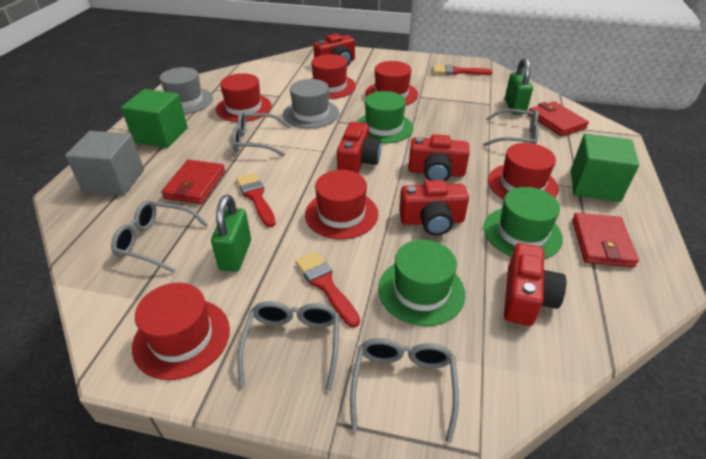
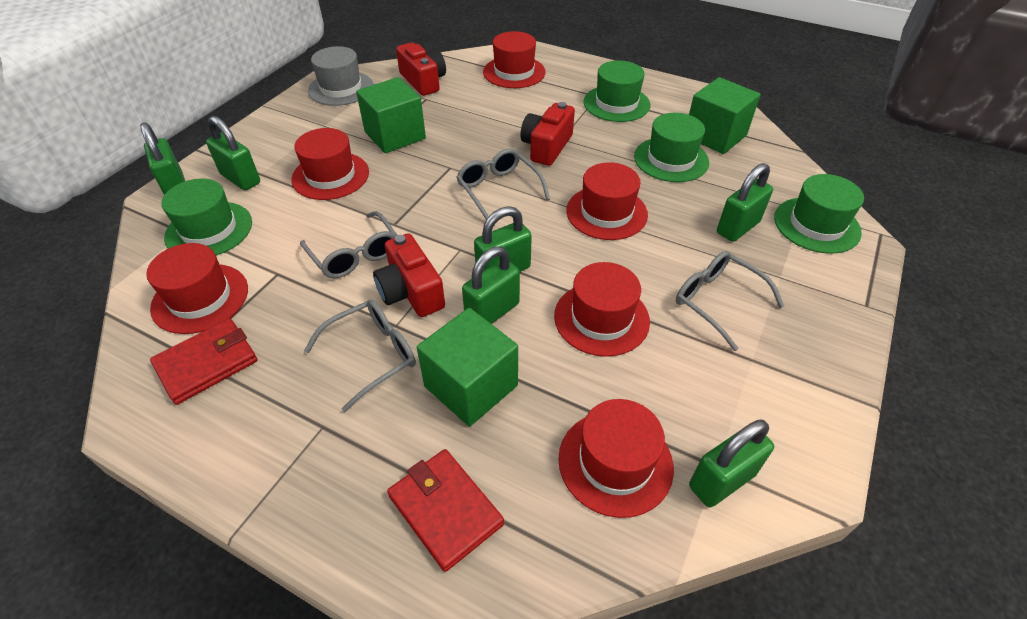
green cube: 2 -> 3
green hat: 3 -> 4
green padlock: 2 -> 6
grey cube: 1 -> 0
grey glasses: 5 -> 4
grey hat: 2 -> 1
red brush: 3 -> 0
red camera: 5 -> 3
red wallet: 3 -> 2

